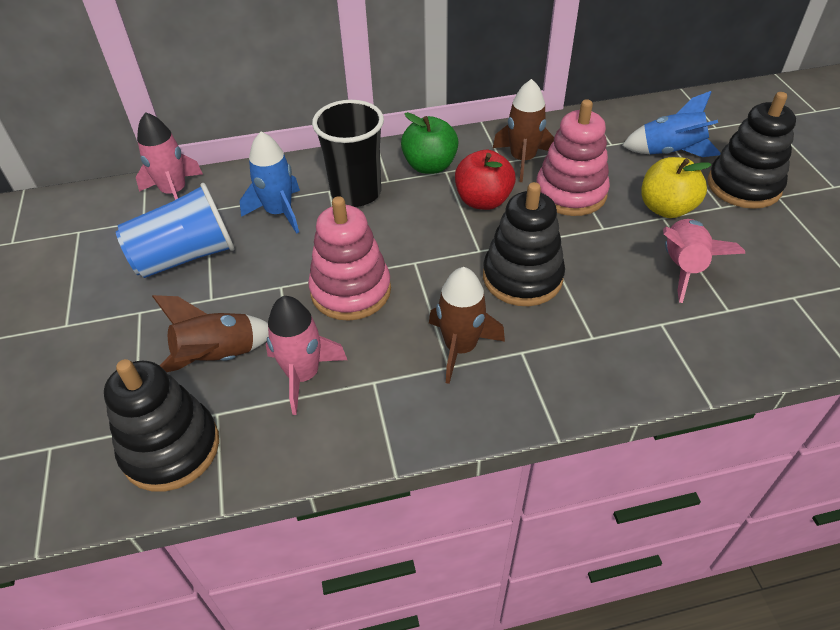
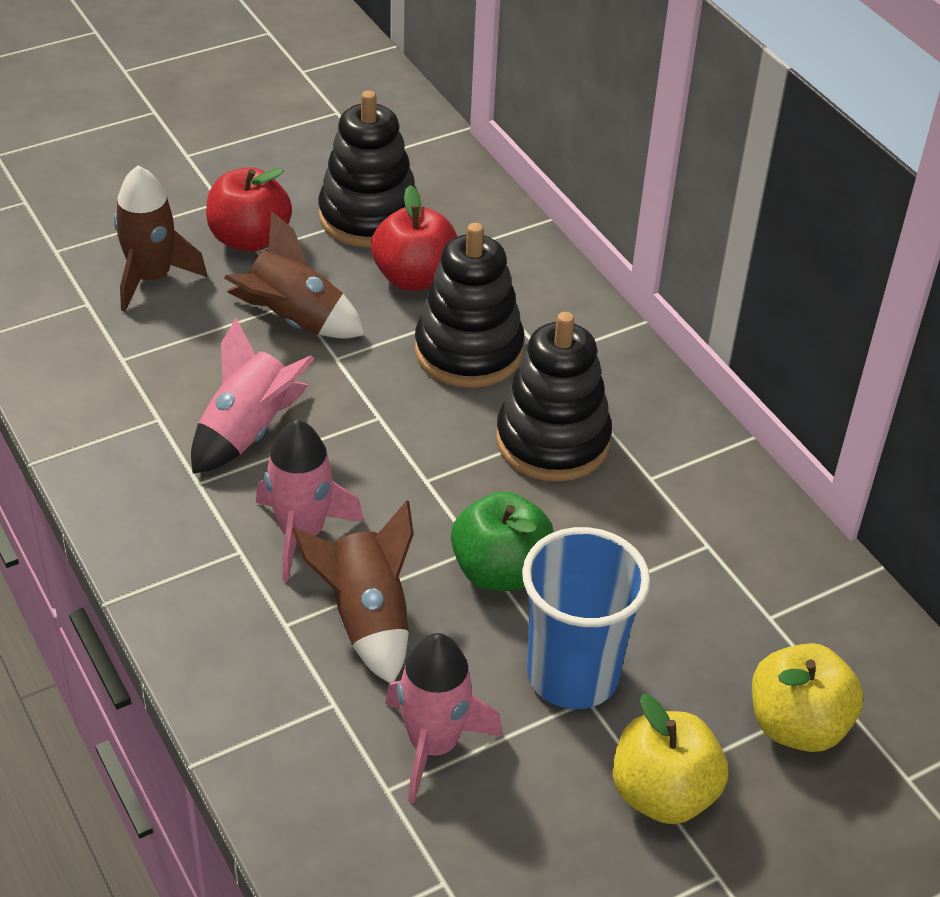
black cup: 1 -> 0
blue rocket: 2 -> 0
pink stacking toy: 2 -> 0
red apple: 1 -> 2
yellow apple: 1 -> 2

